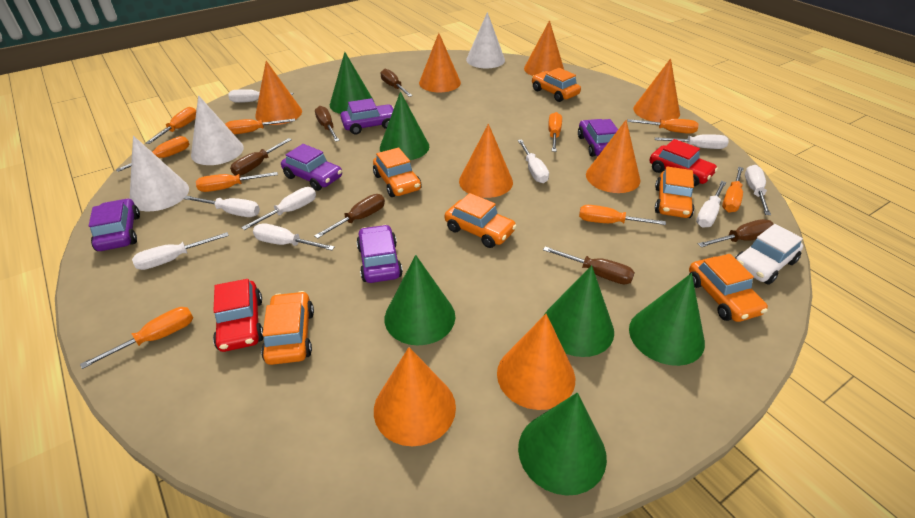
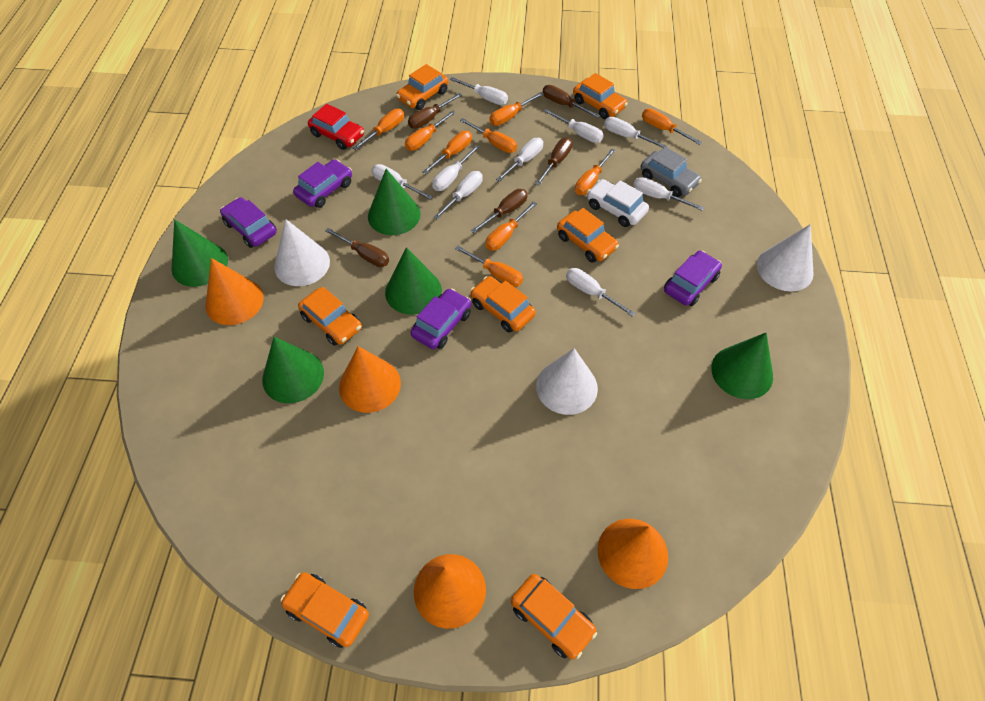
brown screwdriver: 6 -> 5
green cone: 6 -> 5
grey car: 0 -> 1
orange car: 6 -> 7
orange cone: 8 -> 4
purple car: 5 -> 4
red car: 2 -> 1

